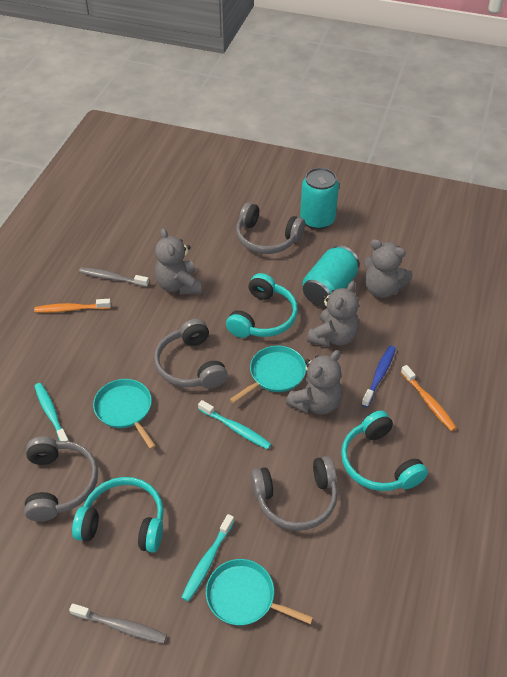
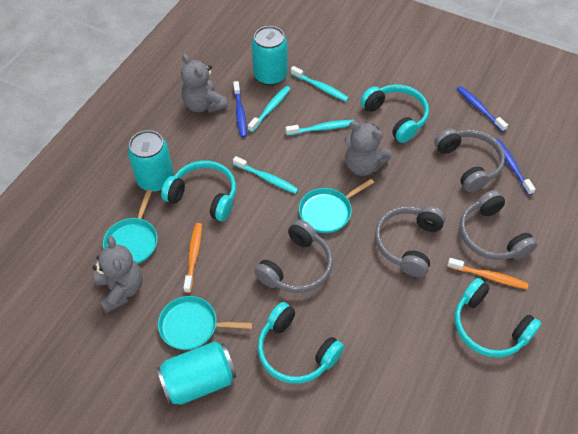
blue toothbrush: 1 -> 3
grey teddy bear: 4 -> 3
grey toothbrush: 2 -> 0
turquoise can: 2 -> 3
turquoise headphones: 3 -> 4
turquoise toothbrush: 3 -> 4

